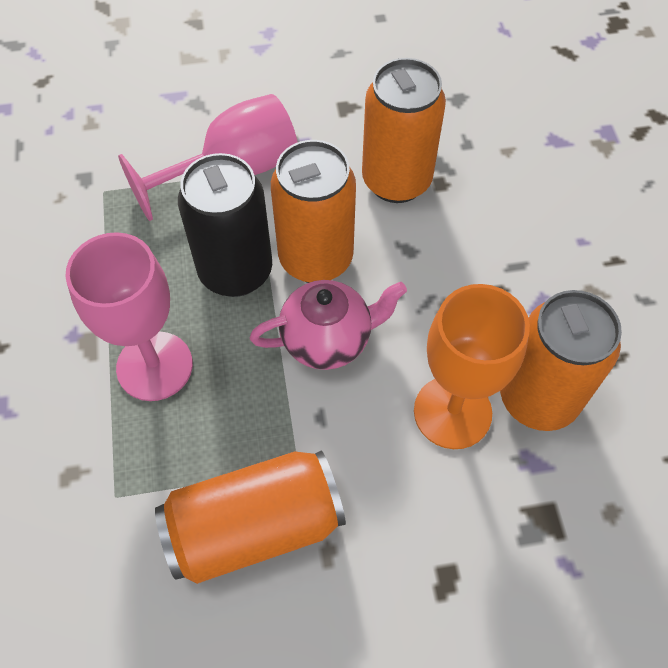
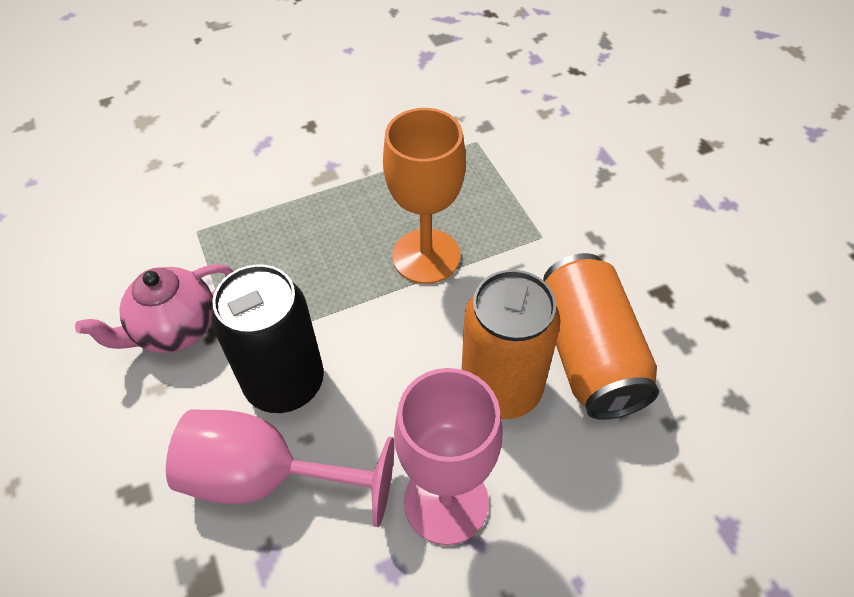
orange can: 4 -> 2

